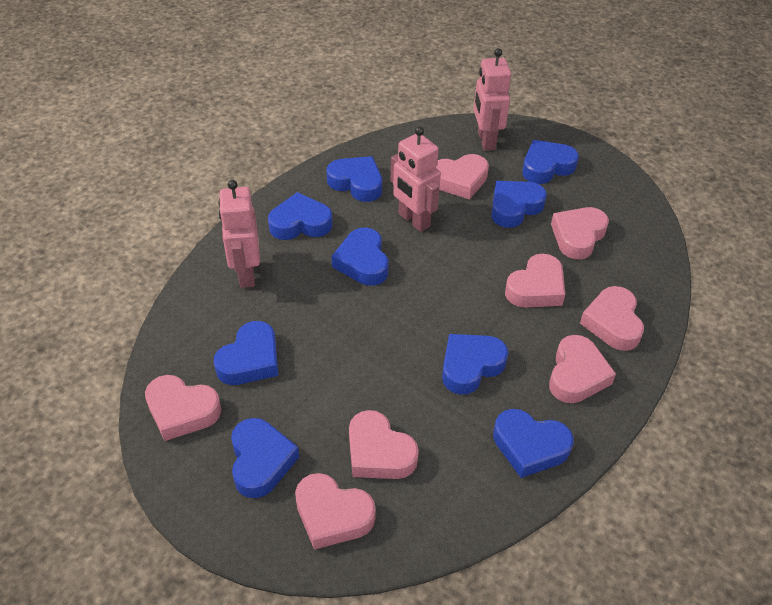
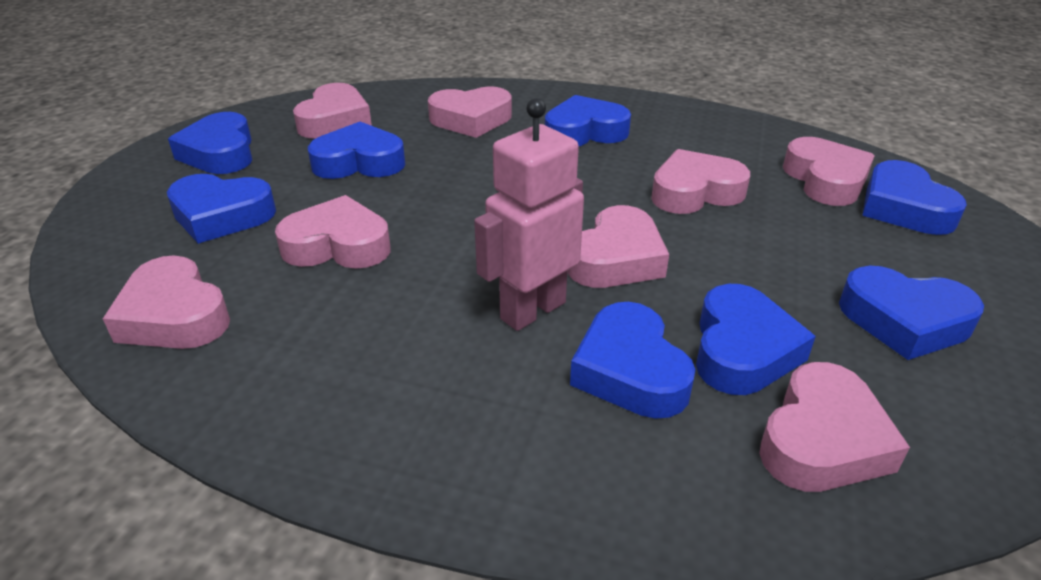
blue heart: 9 -> 8
pink robot: 3 -> 1

